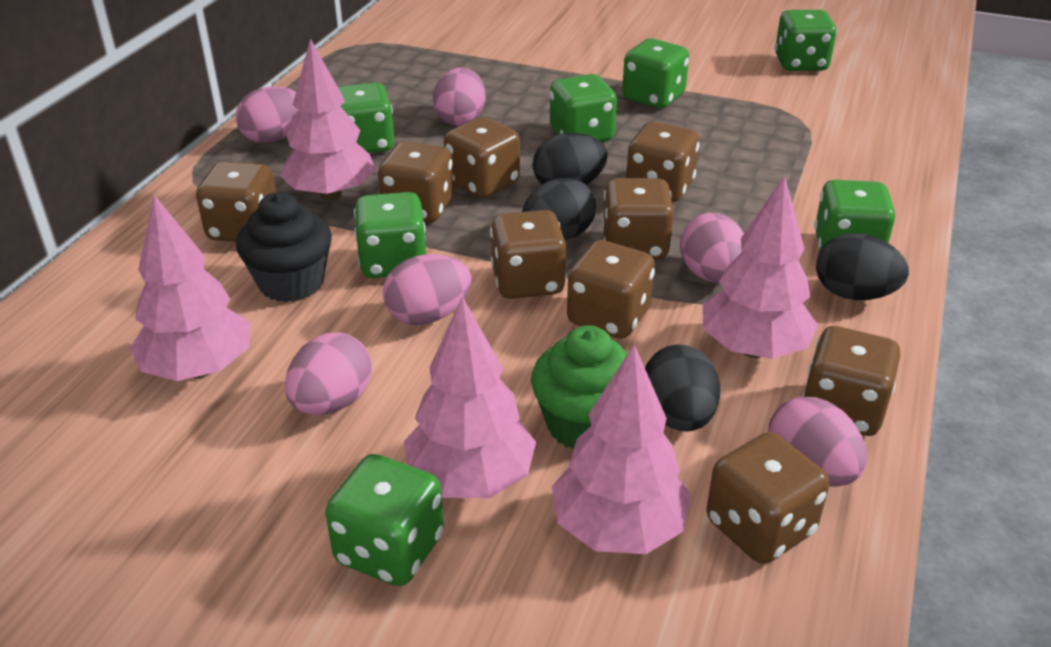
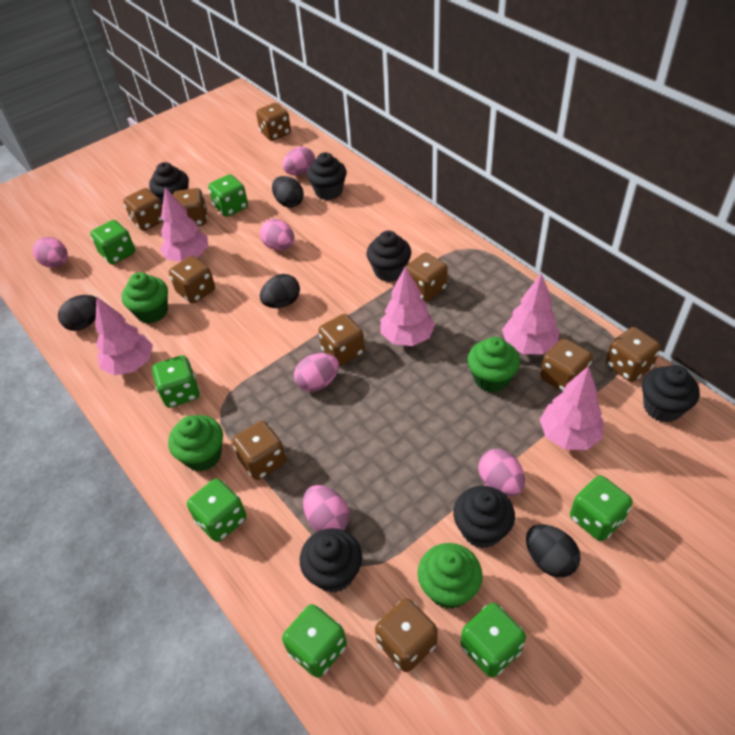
black cupcake: 1 -> 6
brown dice: 9 -> 10
green cupcake: 1 -> 4

